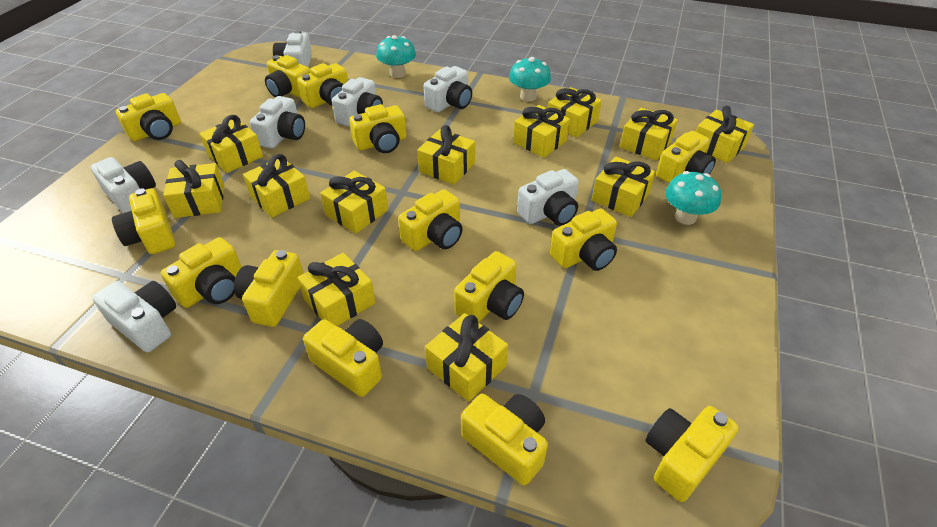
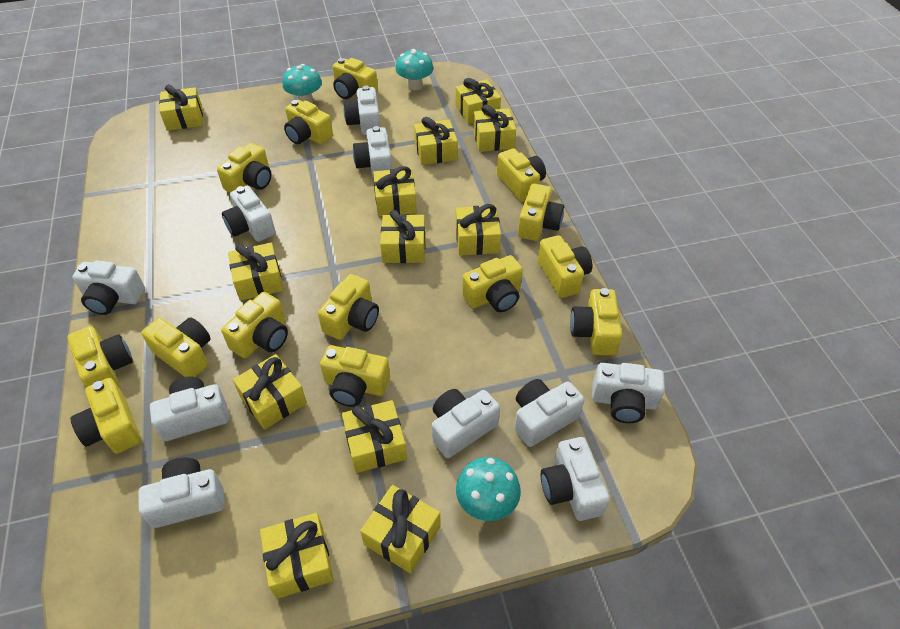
white camera: 7 -> 10

